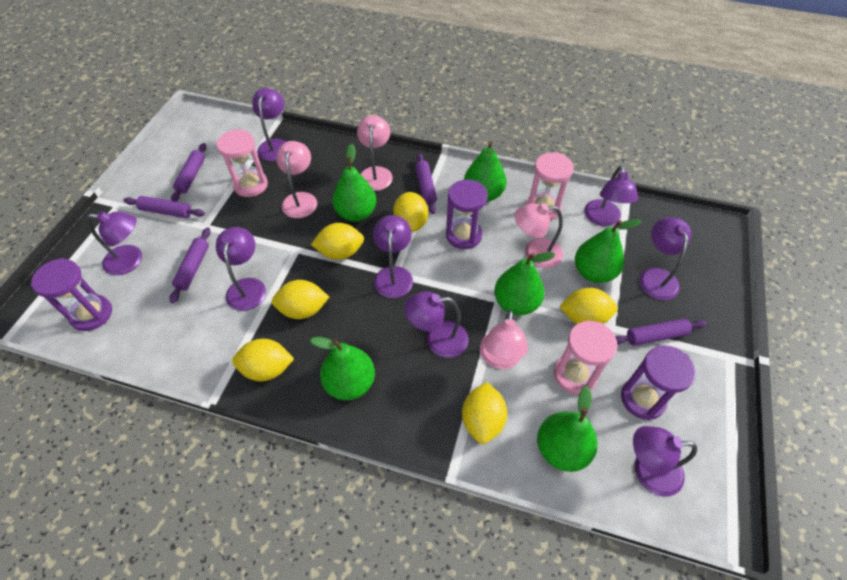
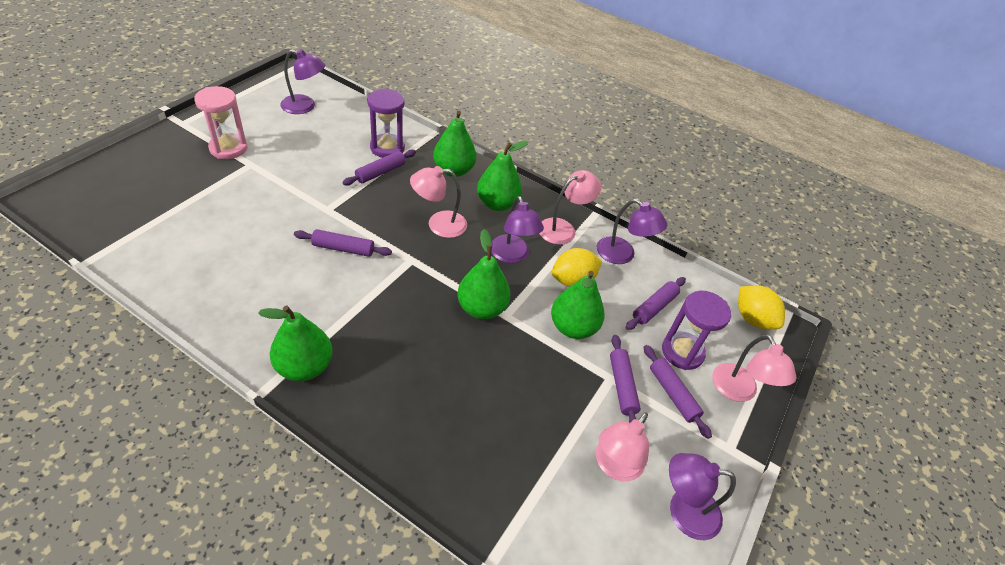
green pear: 6 -> 5
pink hourglass: 3 -> 1
purple hourglass: 3 -> 2
purple lamp: 8 -> 4
yellow lemon: 6 -> 2

